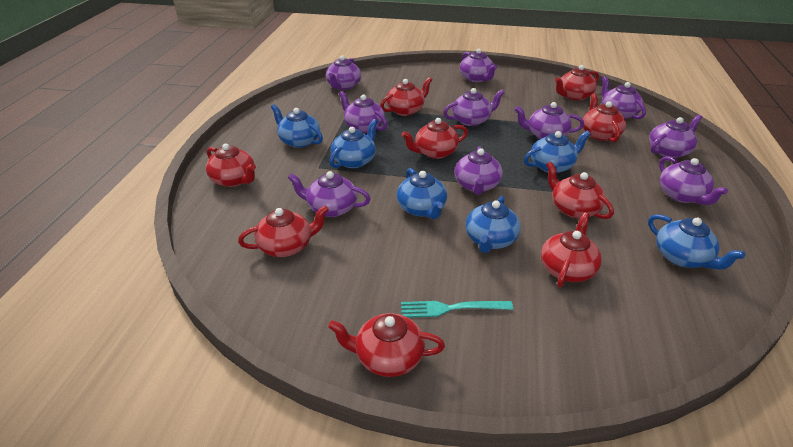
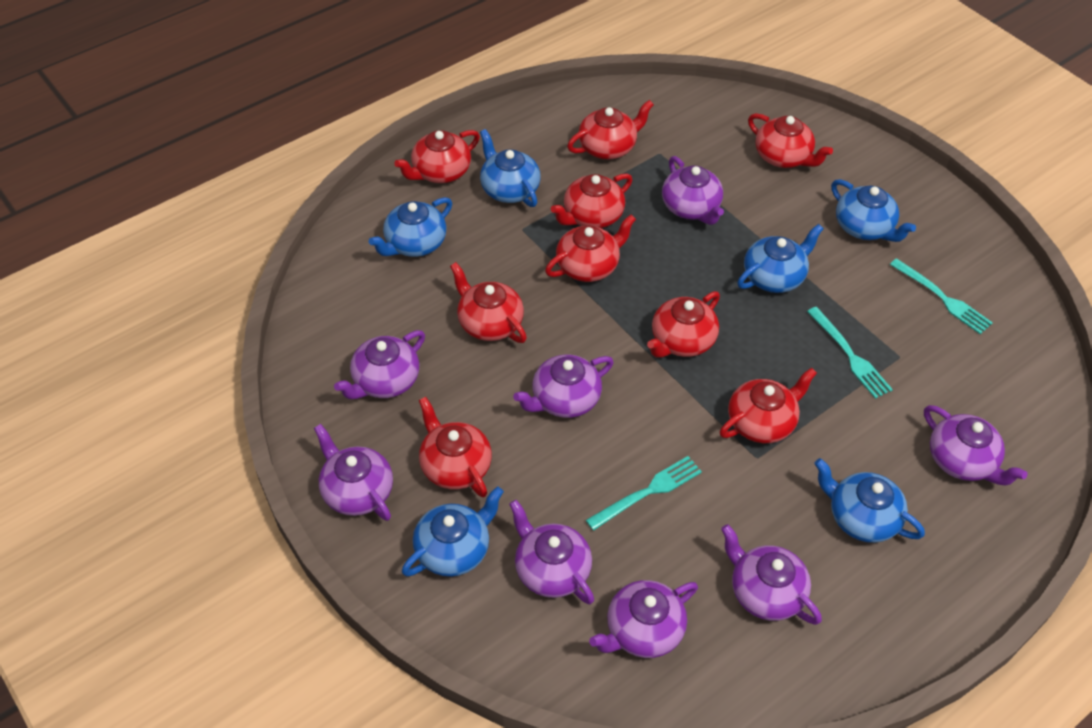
purple teapot: 10 -> 8
turquoise fork: 1 -> 3

